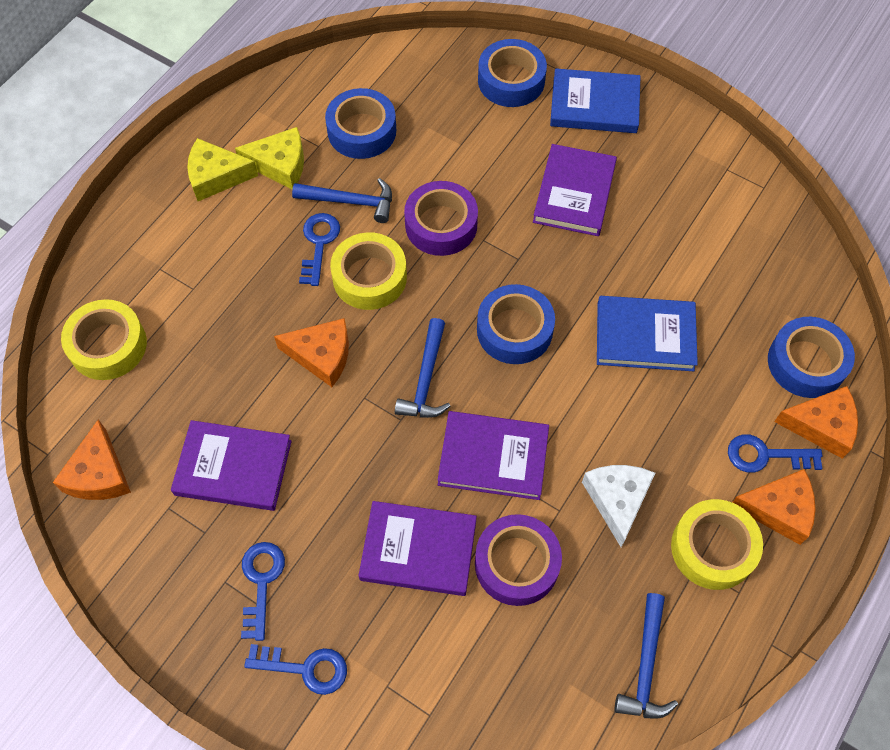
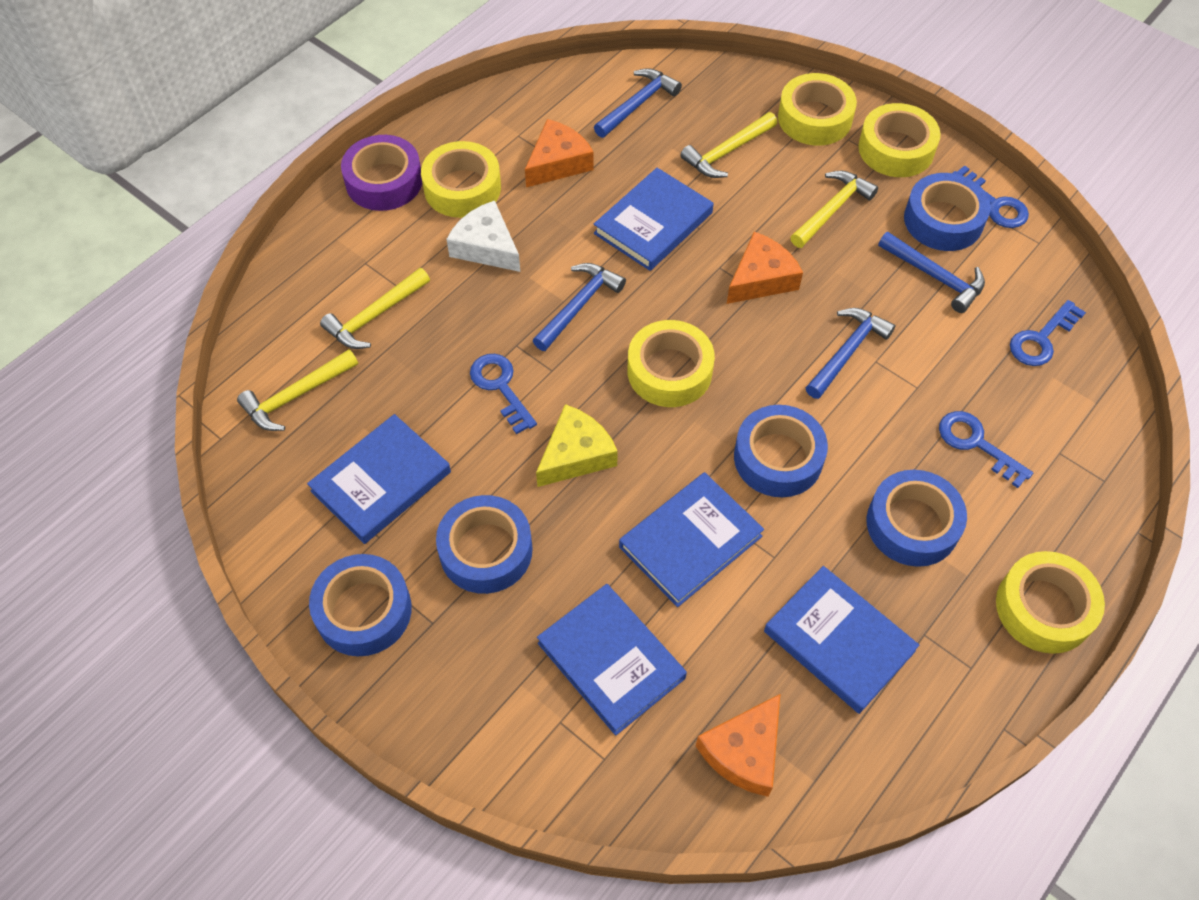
blue book: 2 -> 5
blue hammer: 3 -> 4
blue tape: 4 -> 5
orange cheese: 4 -> 3
purple book: 4 -> 0
purple tape: 2 -> 1
yellow cheese: 2 -> 1
yellow hammer: 0 -> 4
yellow tape: 3 -> 5

